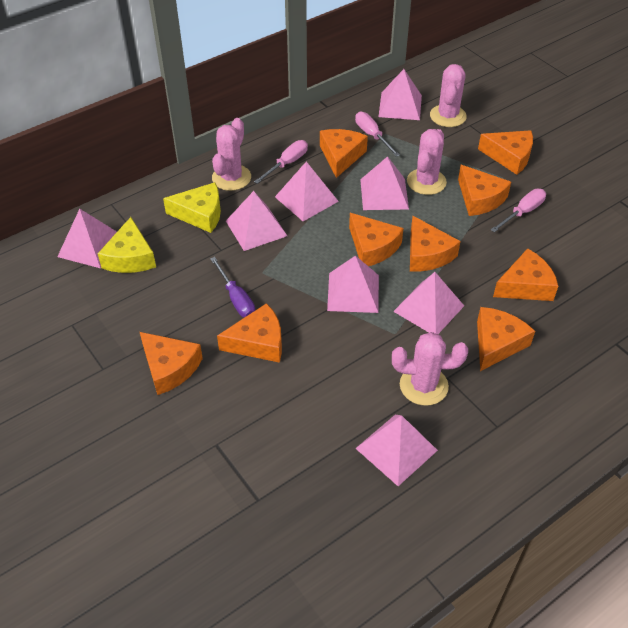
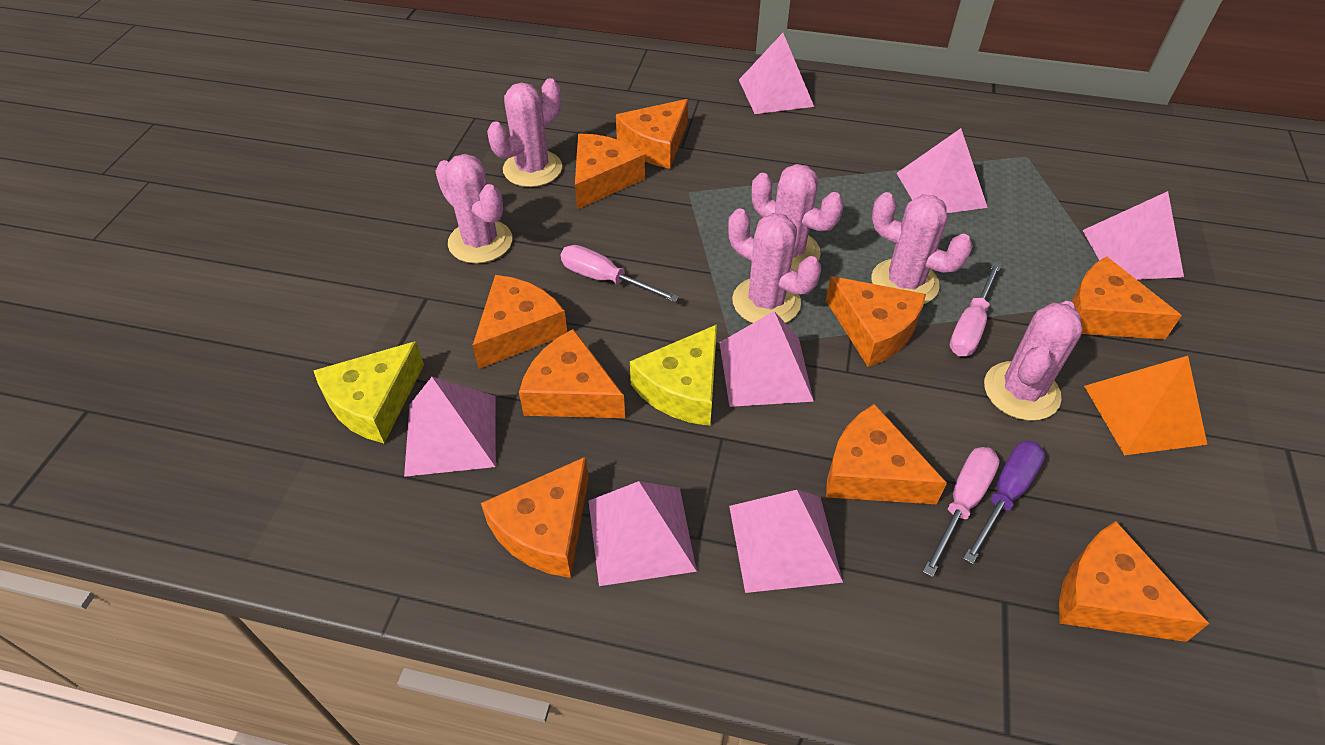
orange pyramid: 0 -> 1
pink cactus: 4 -> 6
pink pyramid: 8 -> 7

